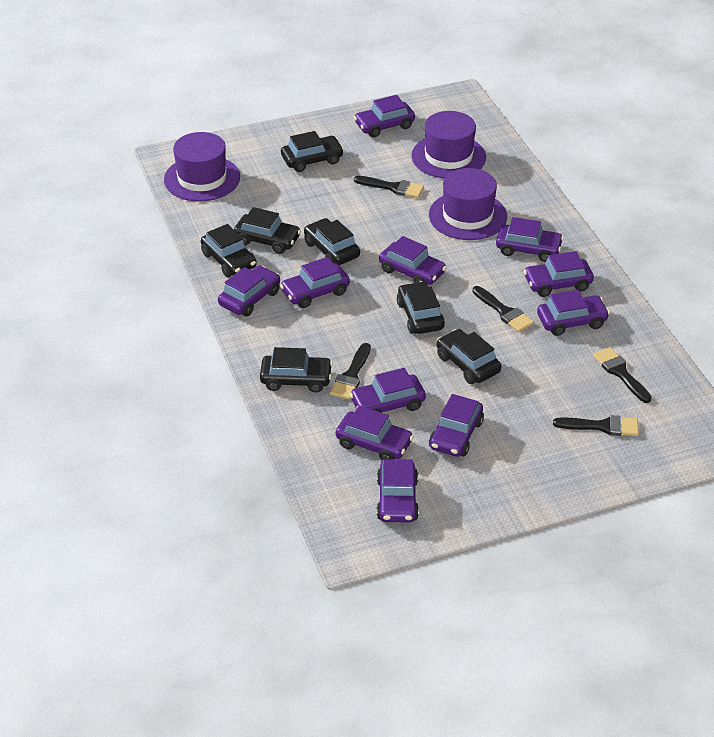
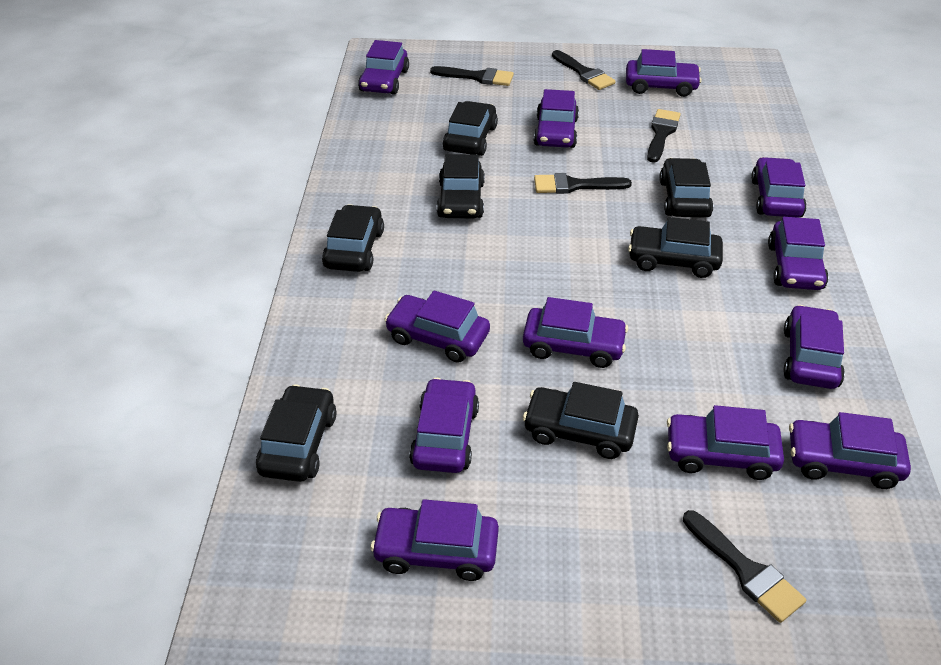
purple car: 11 -> 12
purple hat: 3 -> 0

